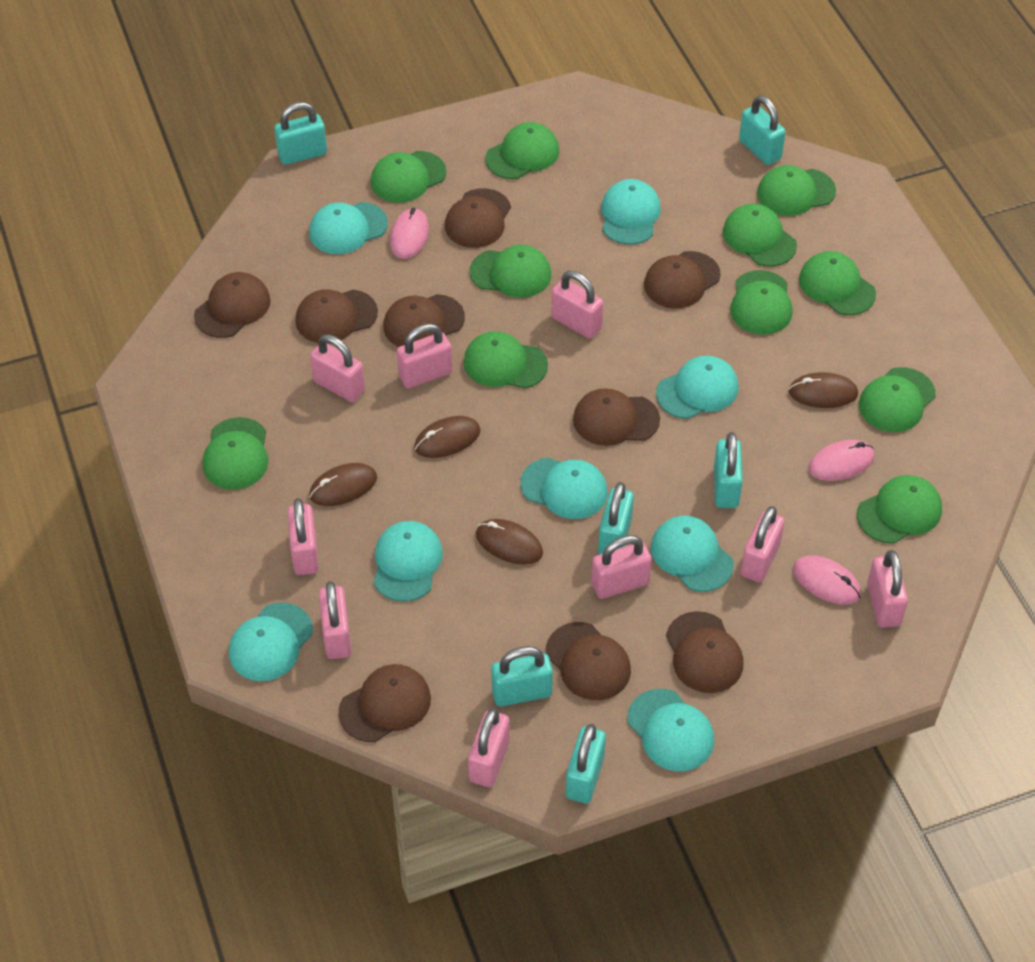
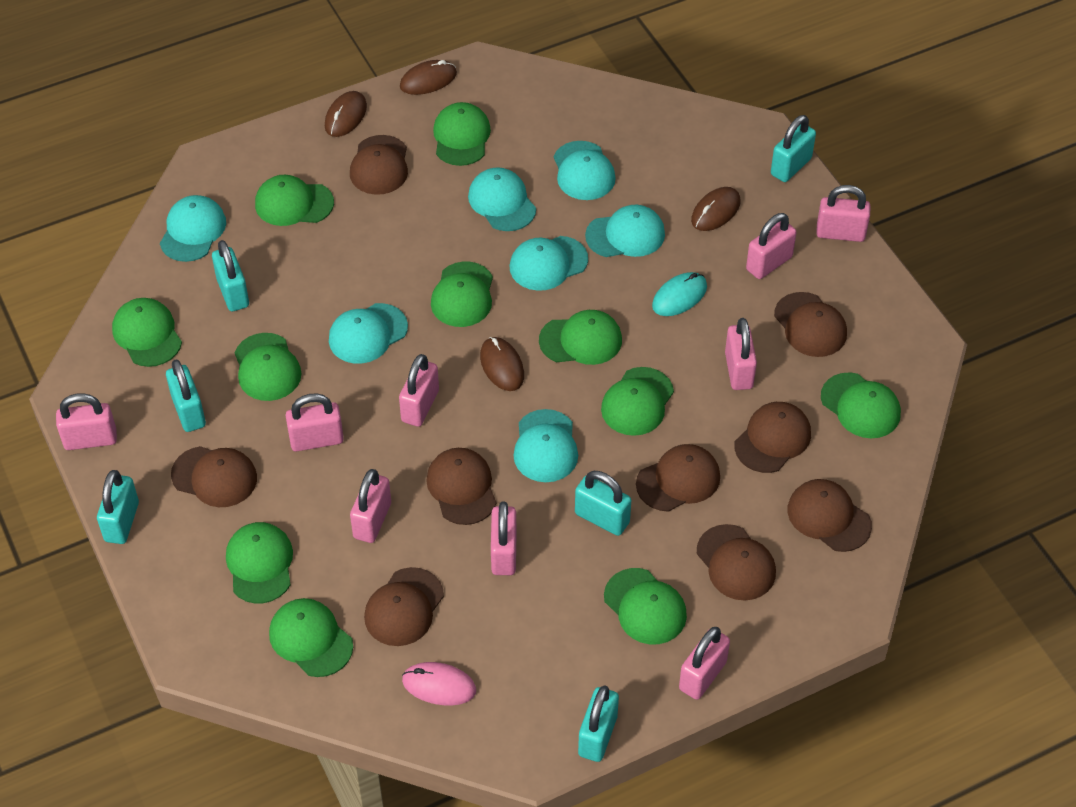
pink mouse: 3 -> 1
turquoise cap: 8 -> 7
turquoise mouse: 0 -> 1

